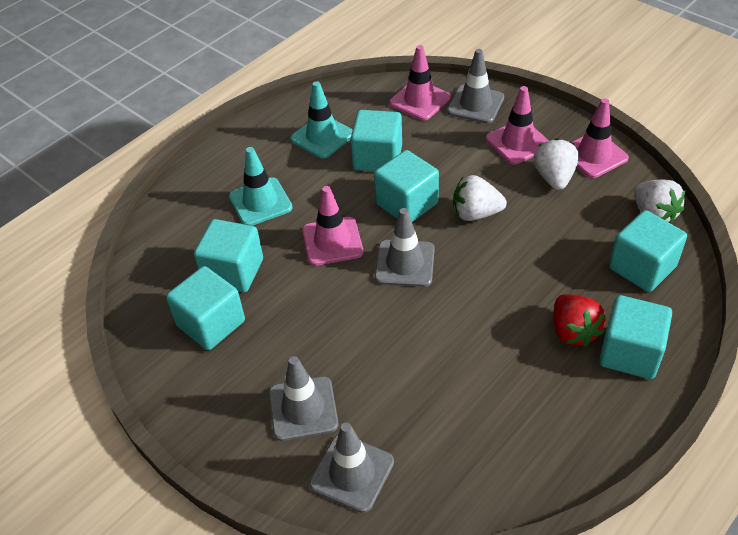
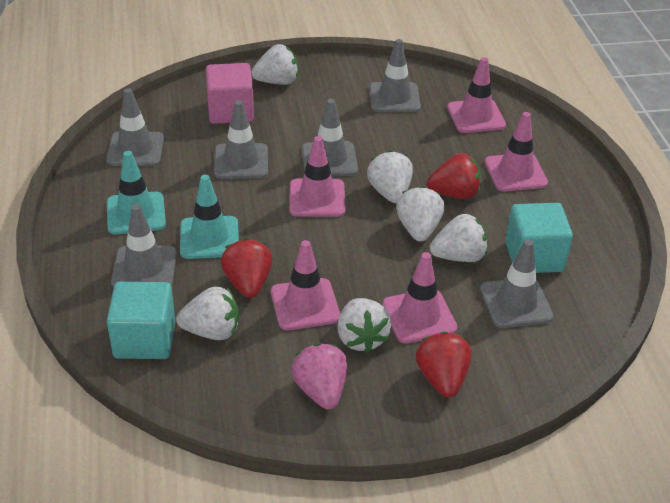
grey traffic cone: 4 -> 6
pink cube: 0 -> 1
pink strawberry: 0 -> 1
pink traffic cone: 4 -> 5
red strawberry: 1 -> 3
turquoise cube: 6 -> 2
white strawberry: 3 -> 6

